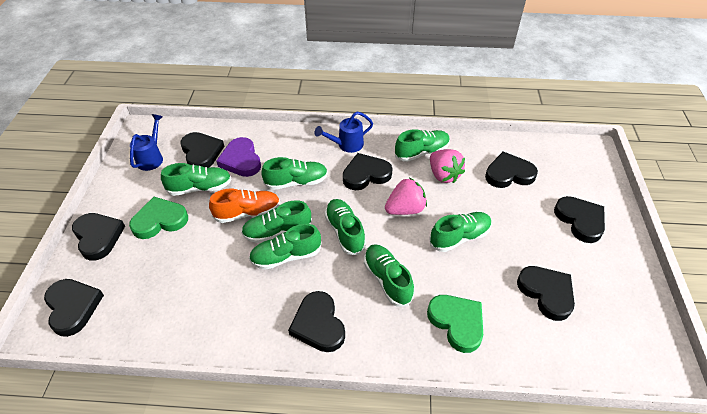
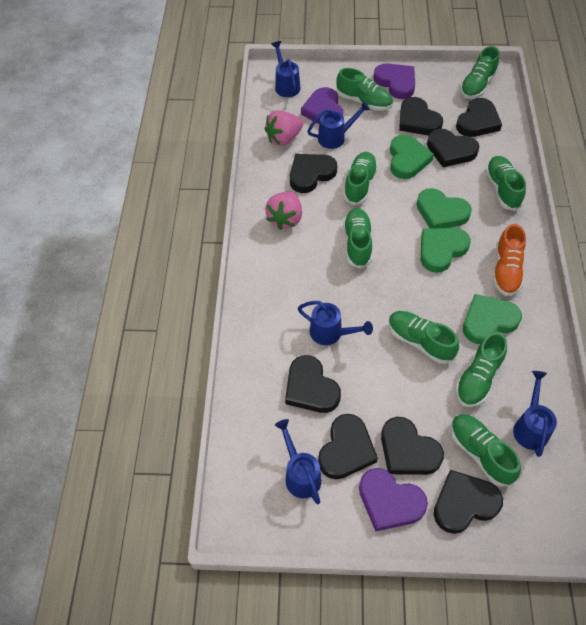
blue watering can: 2 -> 5
green heart: 2 -> 4
purple heart: 1 -> 3

